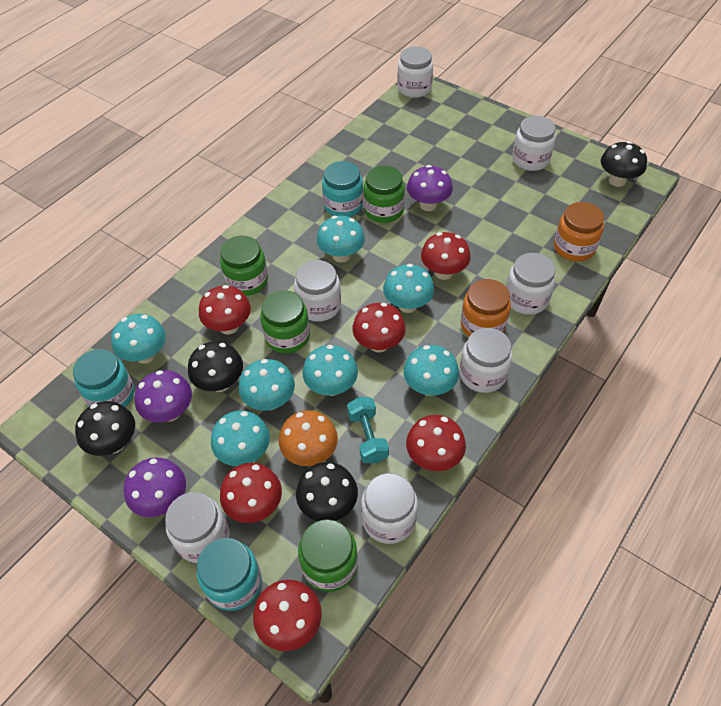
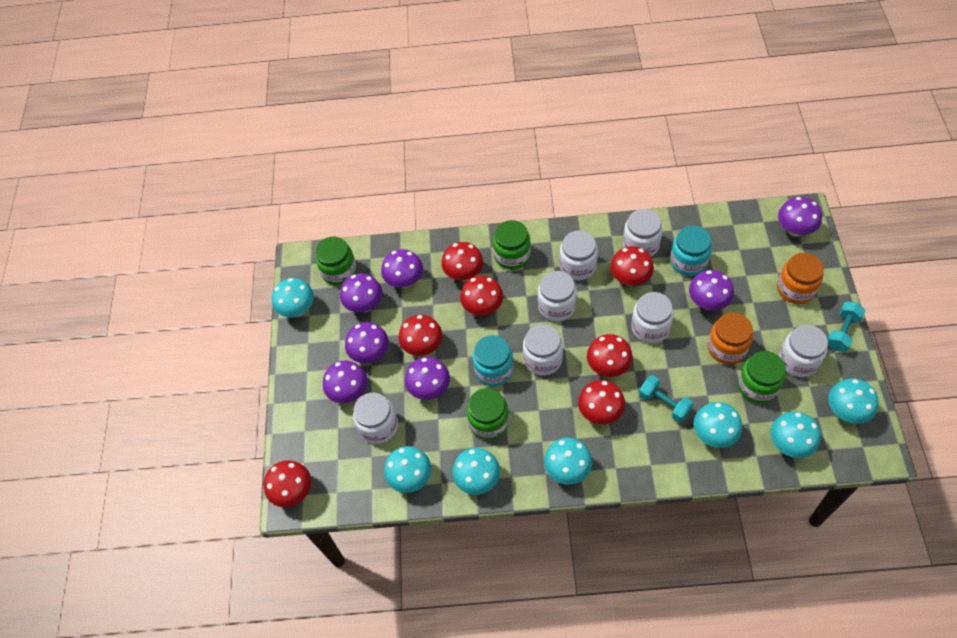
black mushroom: 4 -> 0
orange mushroom: 1 -> 0
purple mushroom: 3 -> 7
red mushroom: 6 -> 7
turquoise dumbbell: 1 -> 2
turquoise jar: 3 -> 2

